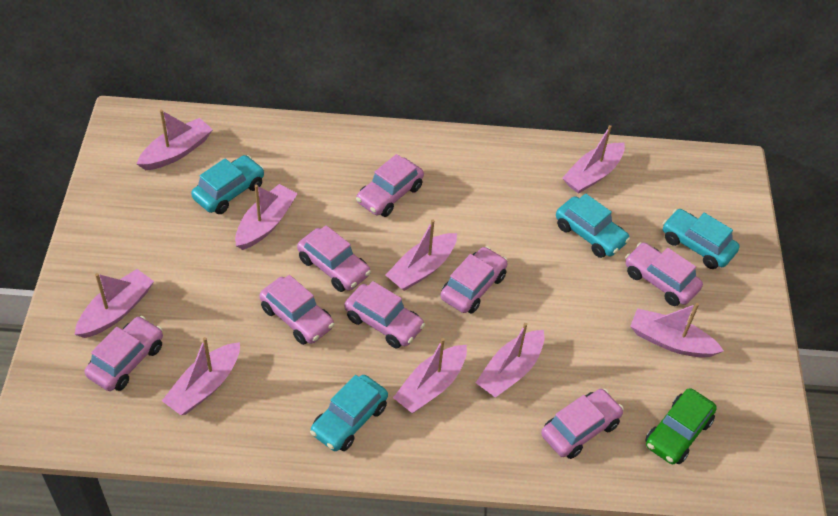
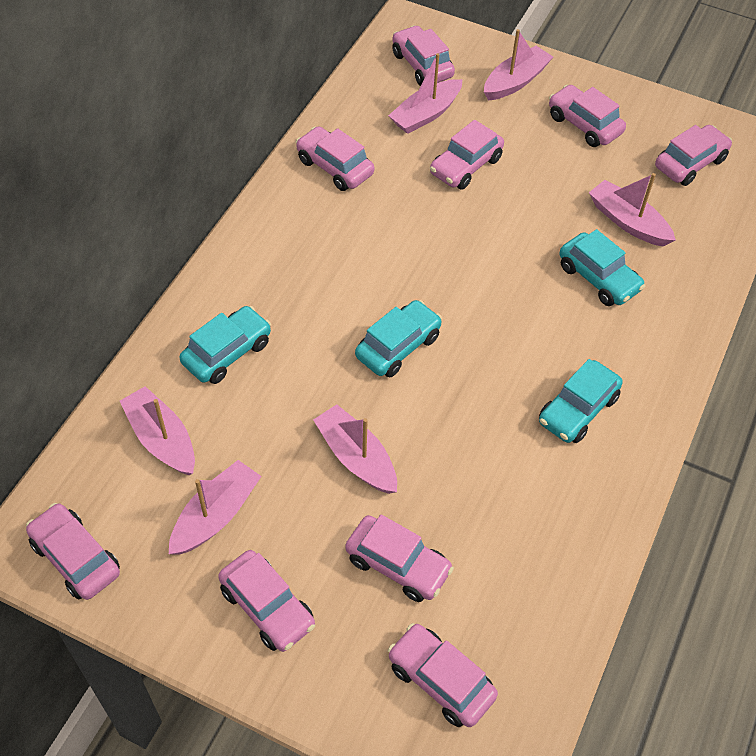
green car: 1 -> 0
pink boat: 9 -> 6
pink car: 8 -> 9

